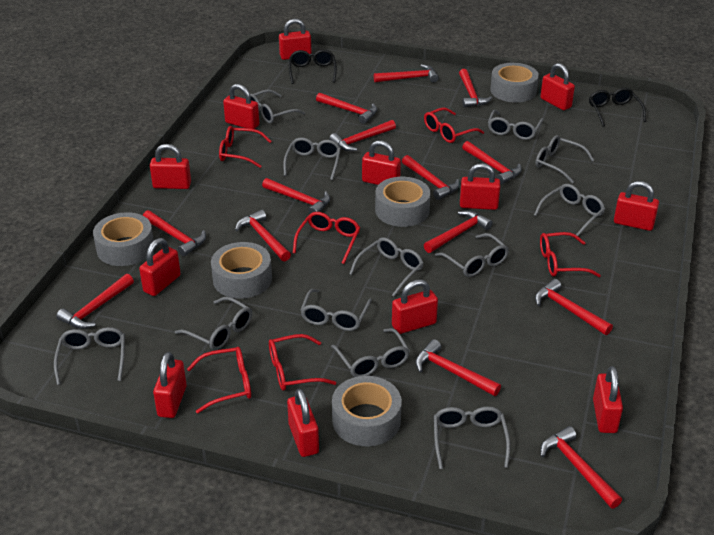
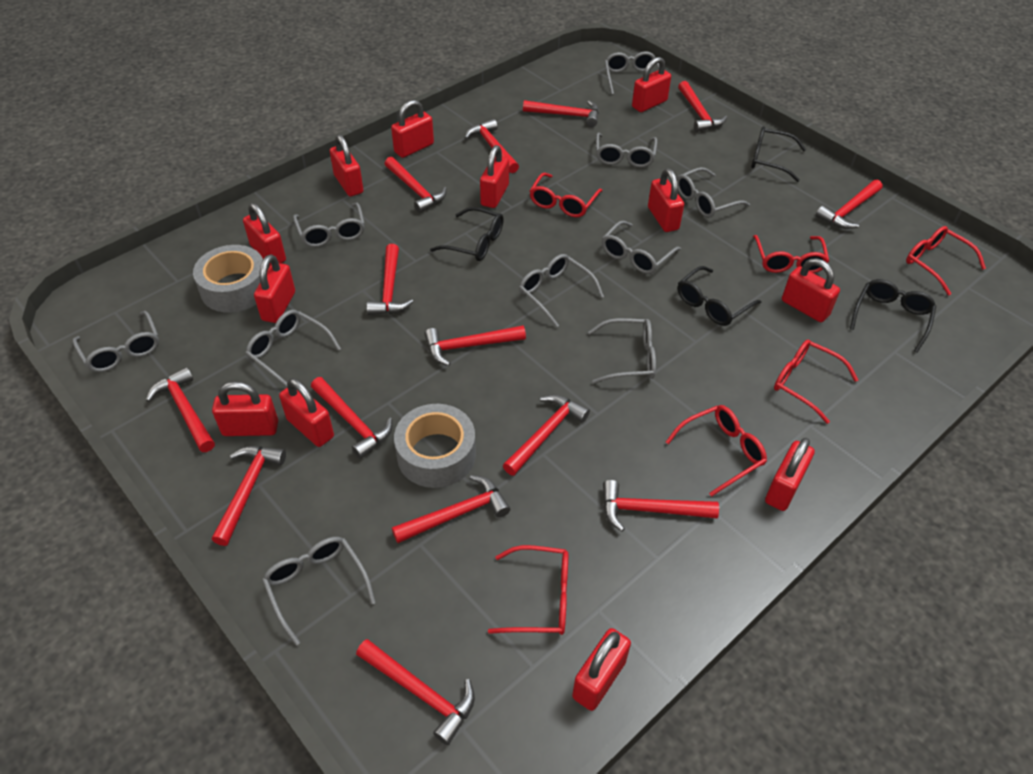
black glasses: 2 -> 4
grey glasses: 12 -> 10
grey tape: 5 -> 2

